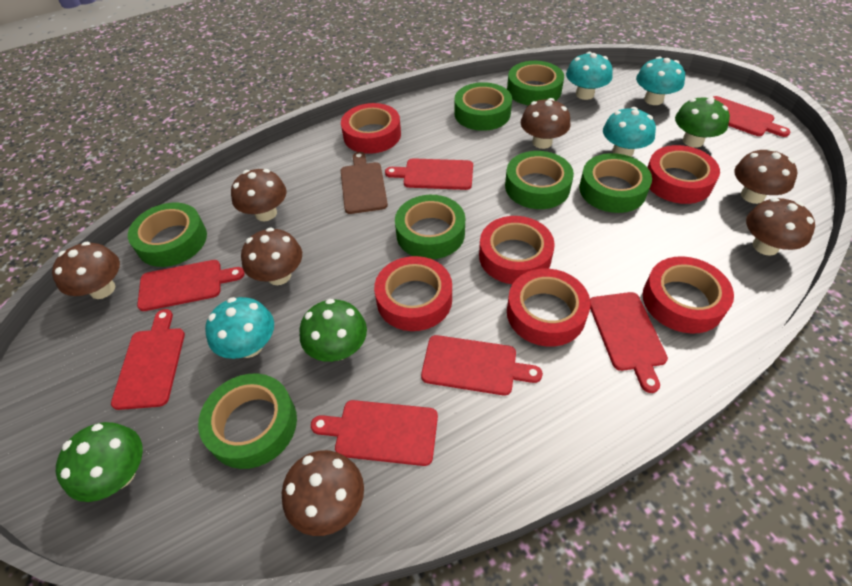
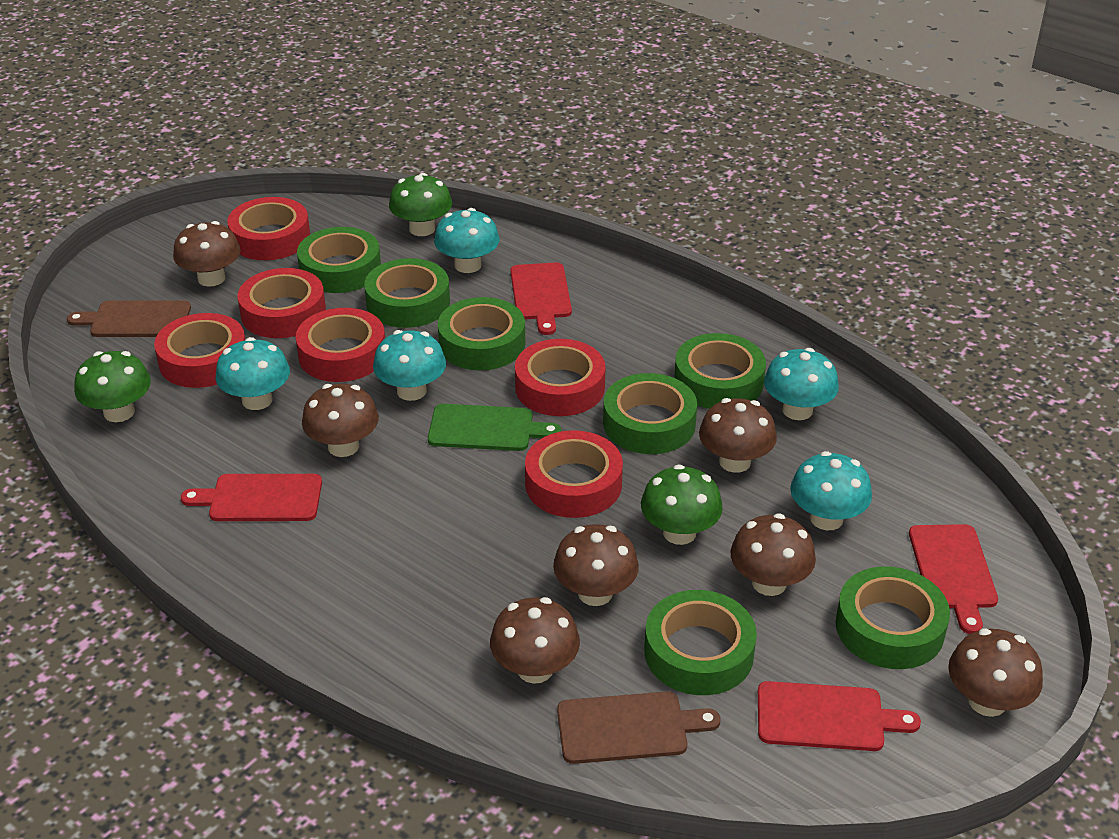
brown cutting board: 1 -> 2
green cutting board: 0 -> 1
red cutting board: 7 -> 4
turquoise mushroom: 4 -> 5

